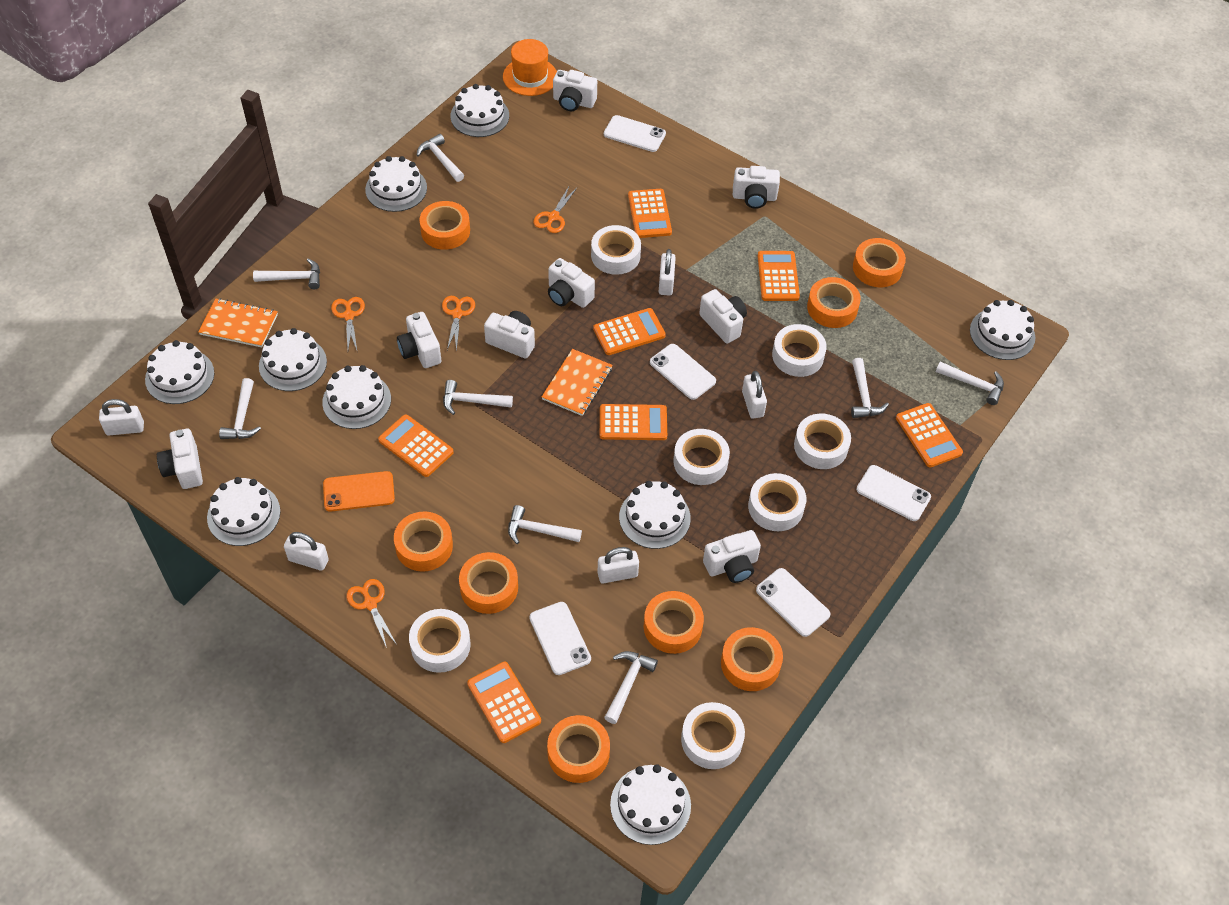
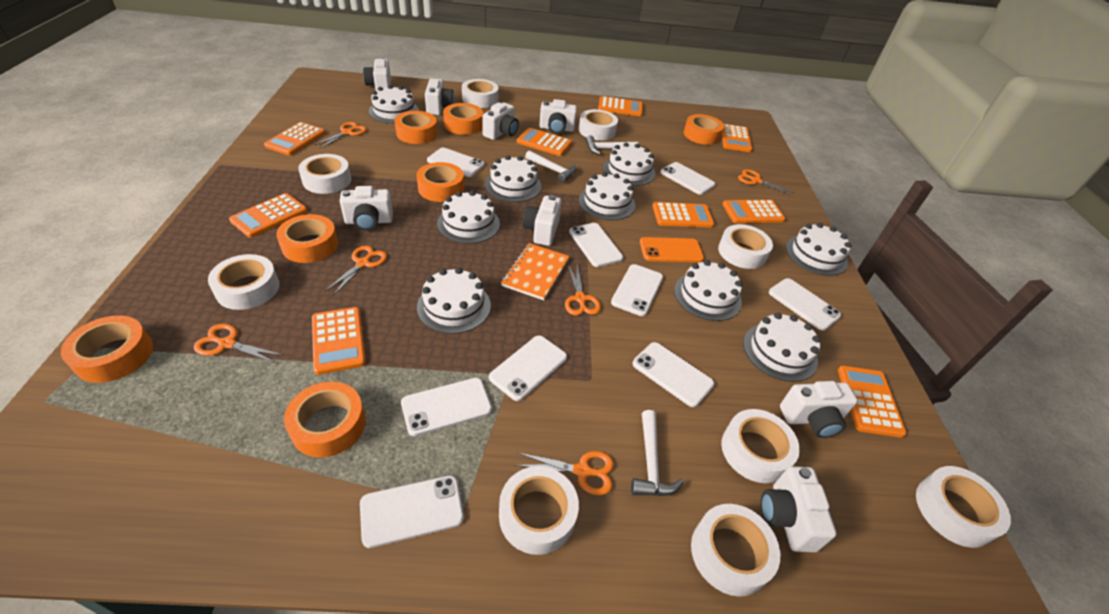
orange calculator: 7 -> 9
orange hat: 1 -> 0
orange notebook: 2 -> 1
orange scissors: 4 -> 6
orange tape: 8 -> 7
white hammer: 8 -> 3
white padlock: 5 -> 0
white phone: 5 -> 9
white tape: 7 -> 9

